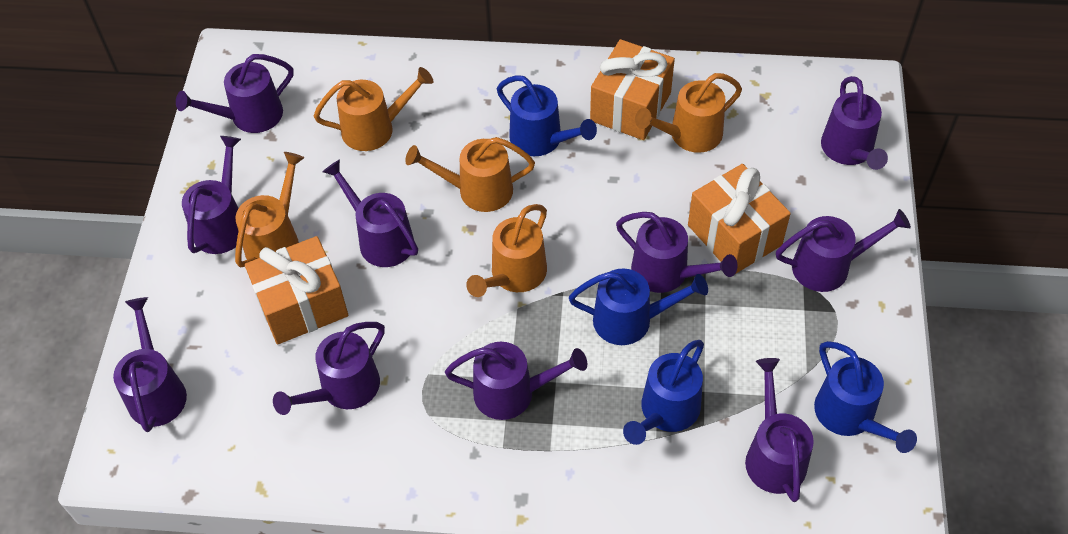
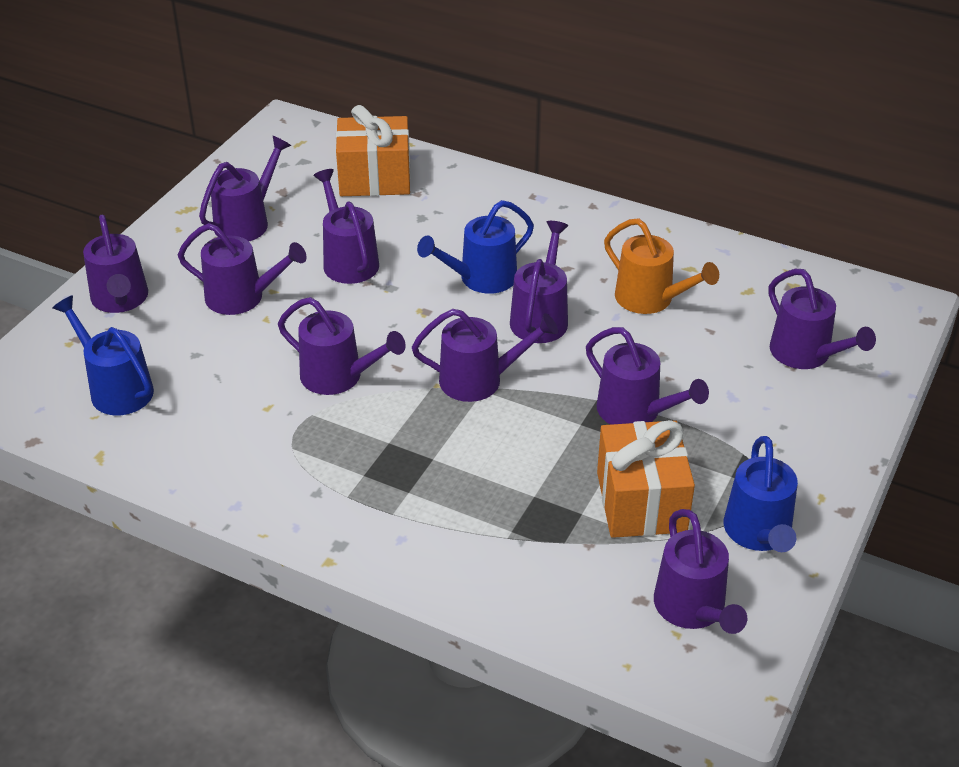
blue watering can: 4 -> 3
orange gift: 3 -> 2
orange watering can: 5 -> 1

